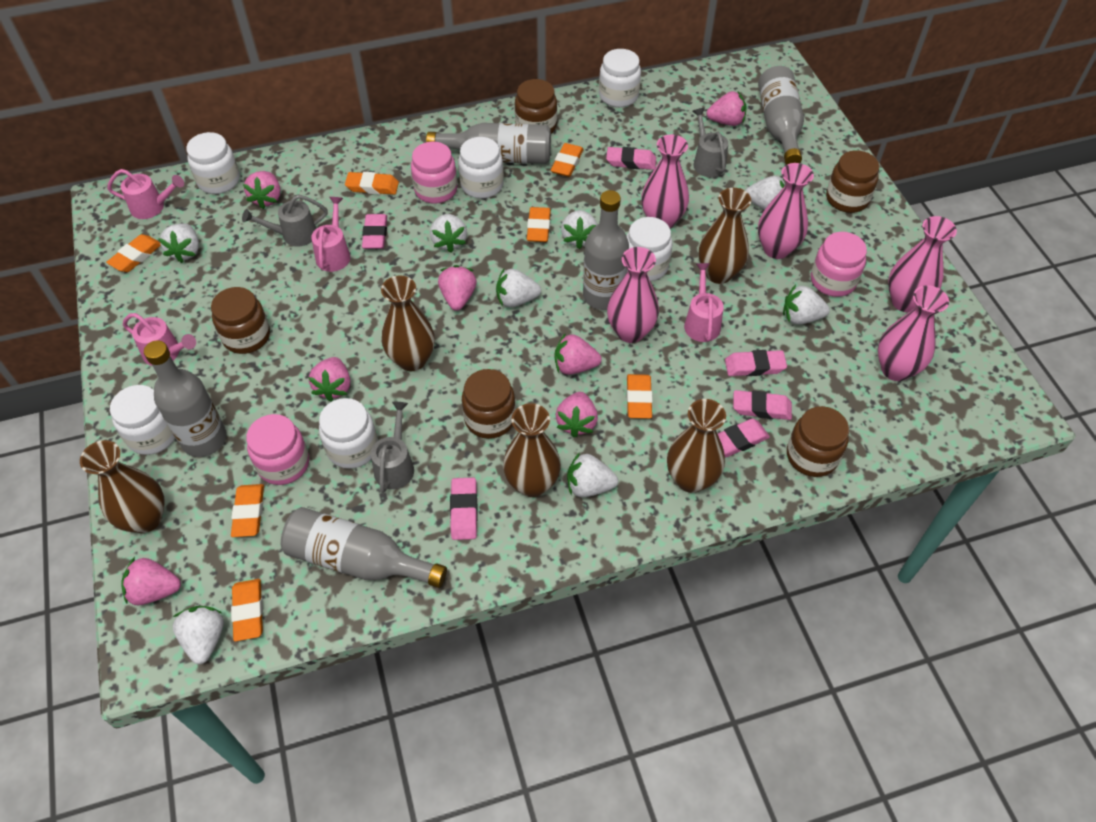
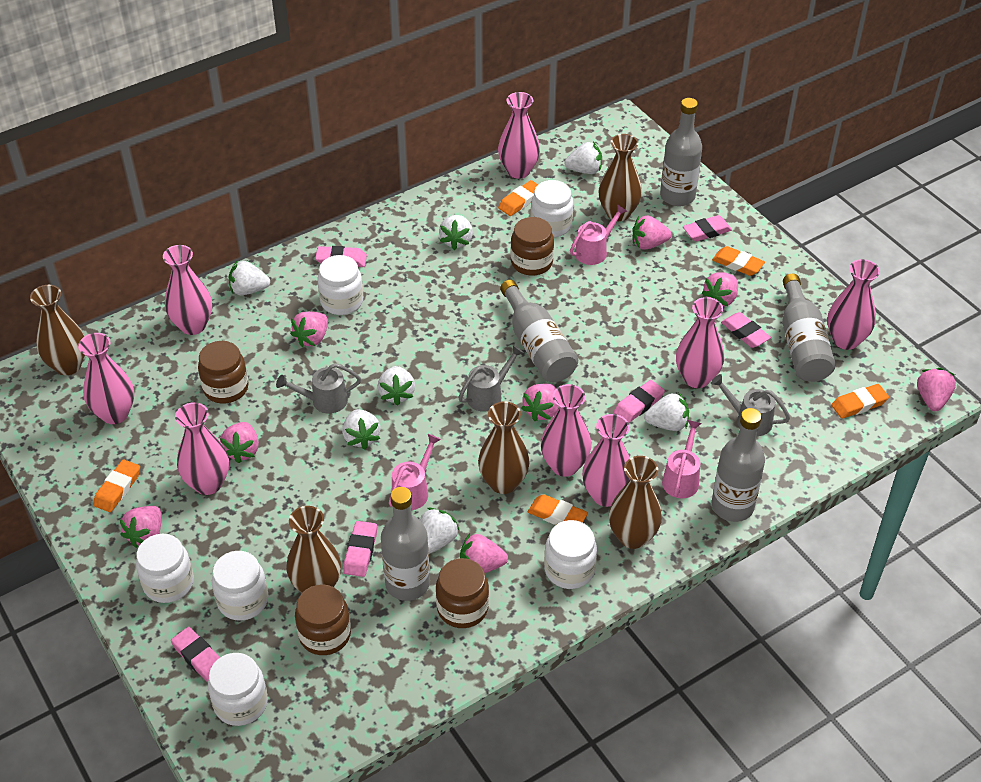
brown jar: 5 -> 4
orange eraser: 7 -> 5
pink jar: 3 -> 0
pink strawberry: 7 -> 8
pink vase: 5 -> 8
pink watering can: 4 -> 3
white strawberry: 8 -> 7

